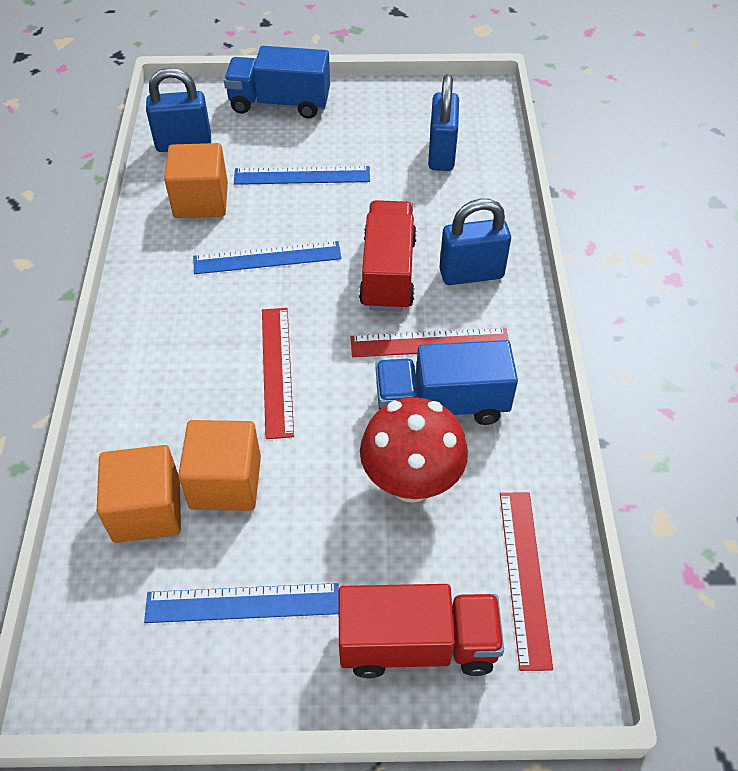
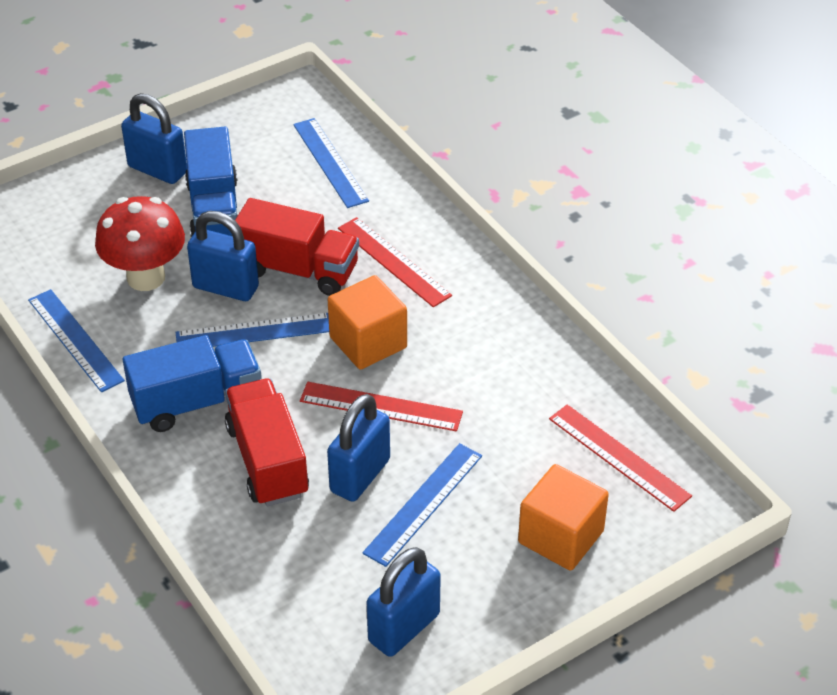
blue padlock: 3 -> 4
blue ruler: 3 -> 4
orange cube: 3 -> 2

